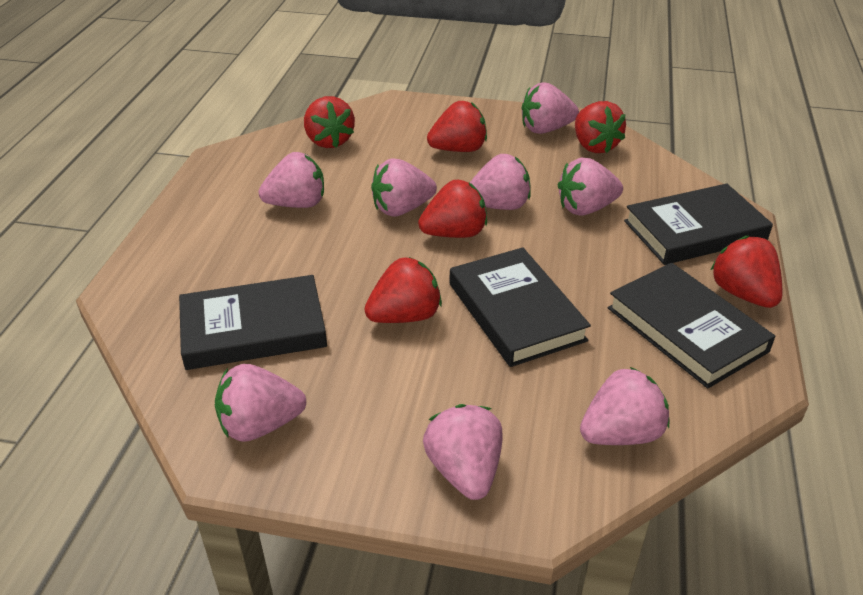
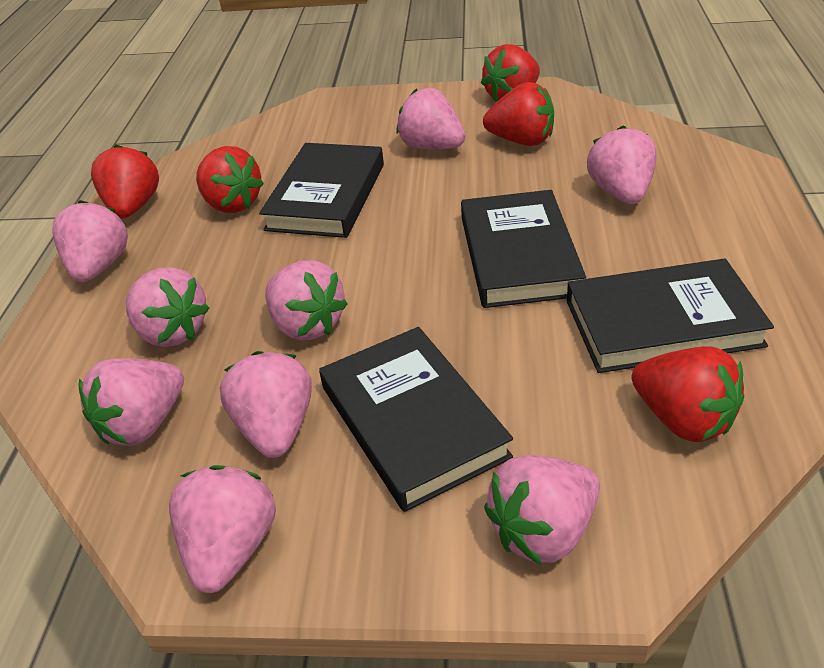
pink strawberry: 8 -> 9
red strawberry: 6 -> 5

